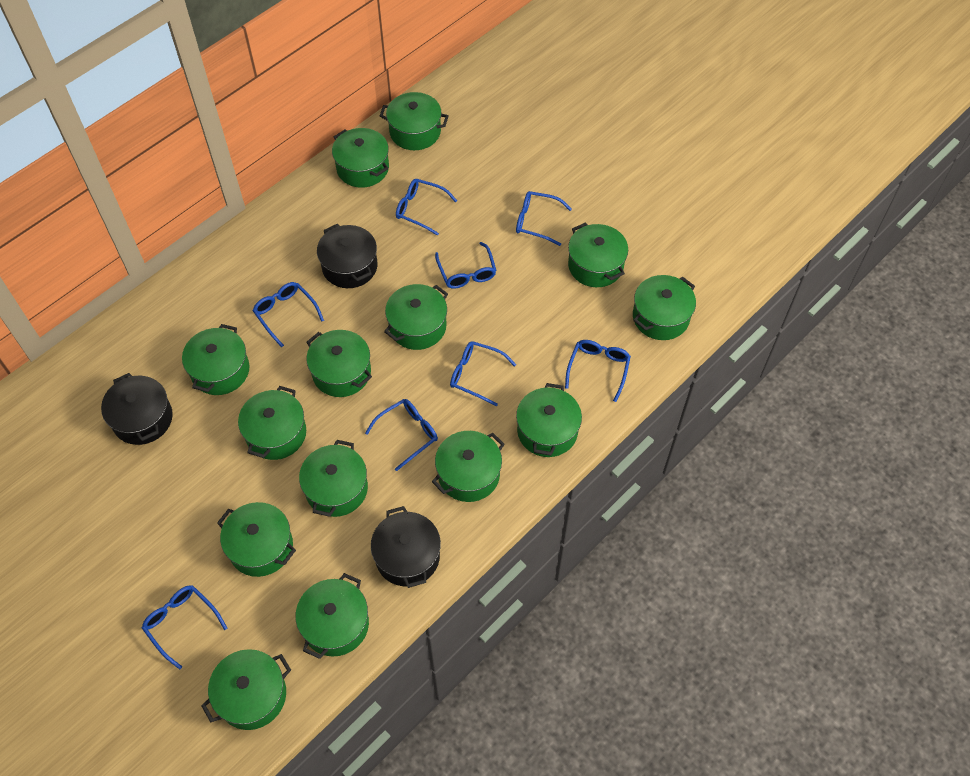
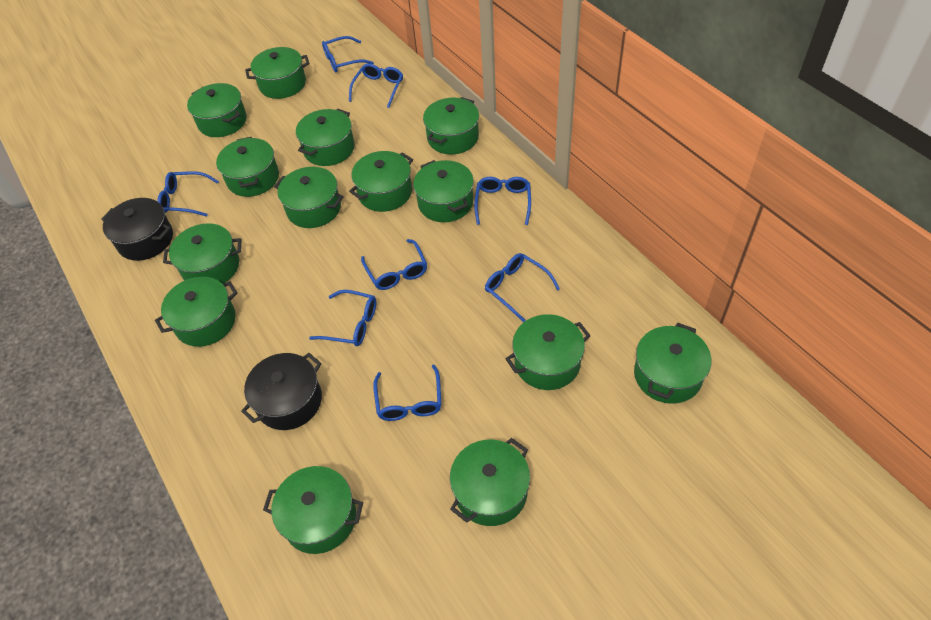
black pot: 3 -> 2

